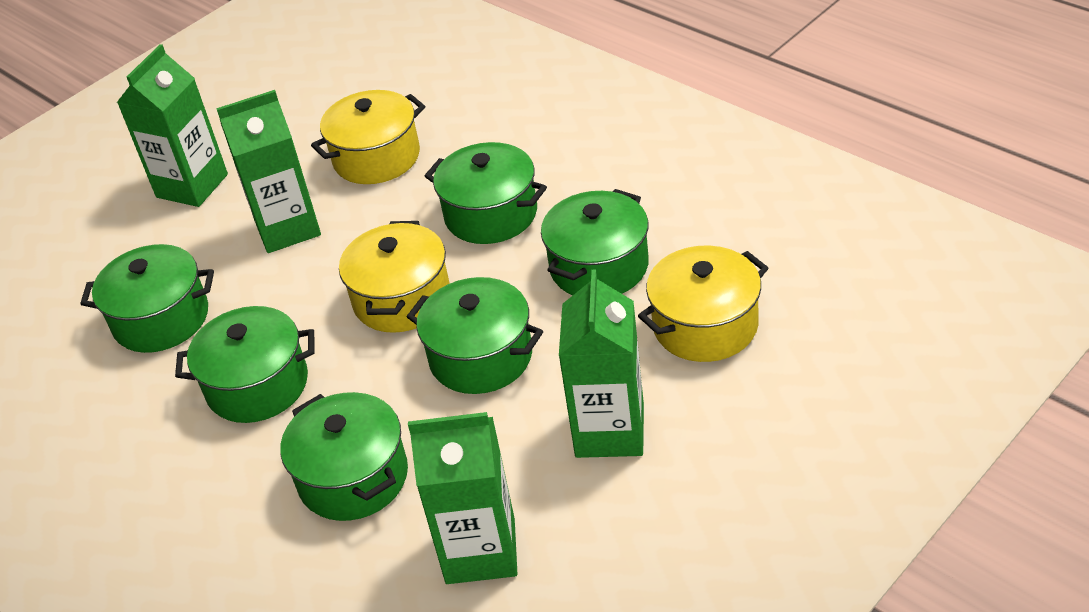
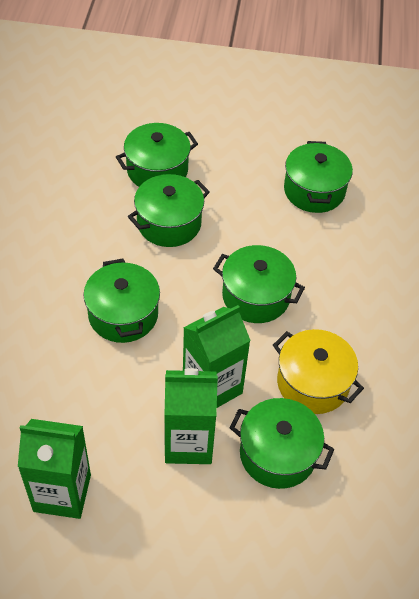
green carton: 4 -> 3
yellow pot: 3 -> 1

